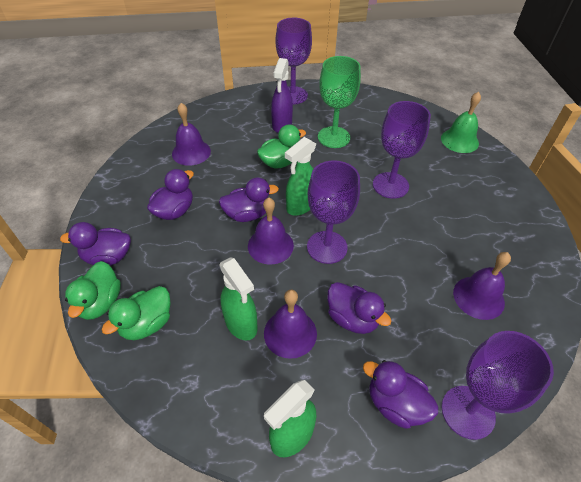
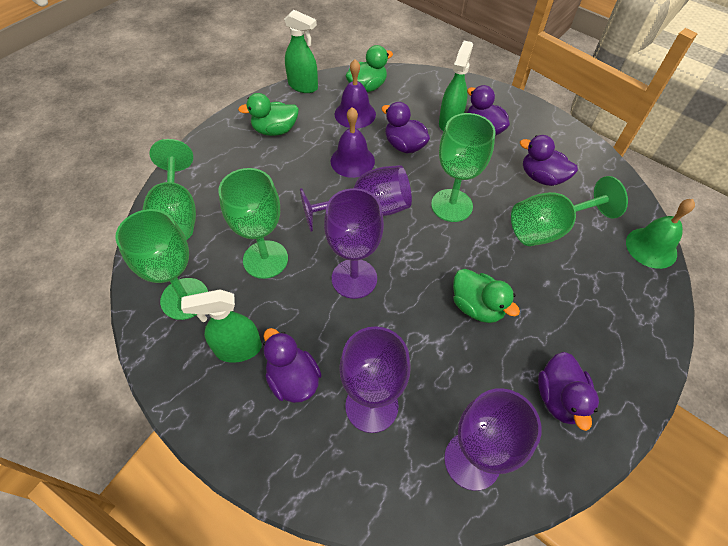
green goblet: 1 -> 5
purple bell: 4 -> 2
purple spray bottle: 1 -> 0

